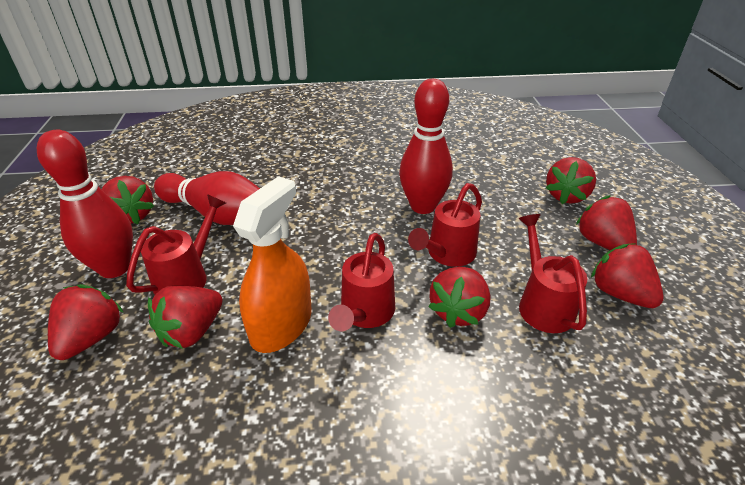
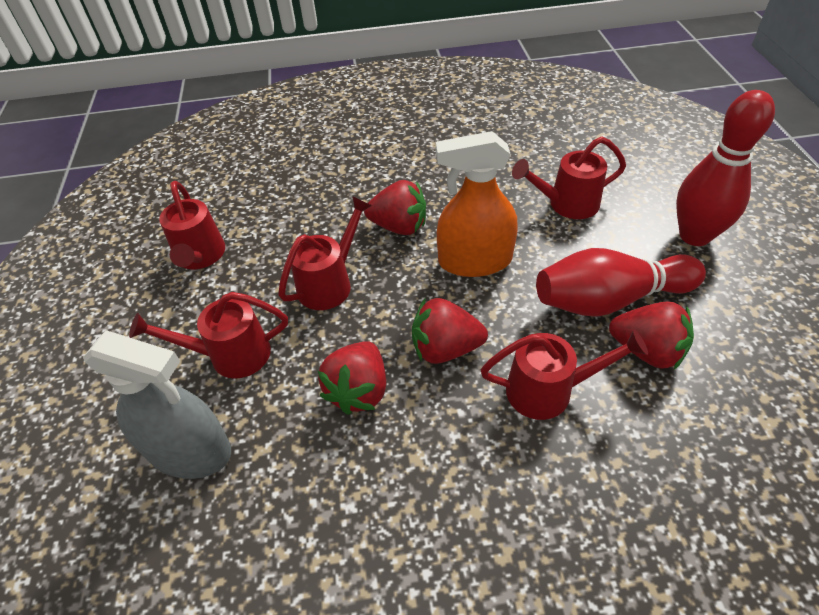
grey spray bottle: 0 -> 1
red bowling pin: 3 -> 2
red strawberry: 7 -> 4
red watering can: 4 -> 5

